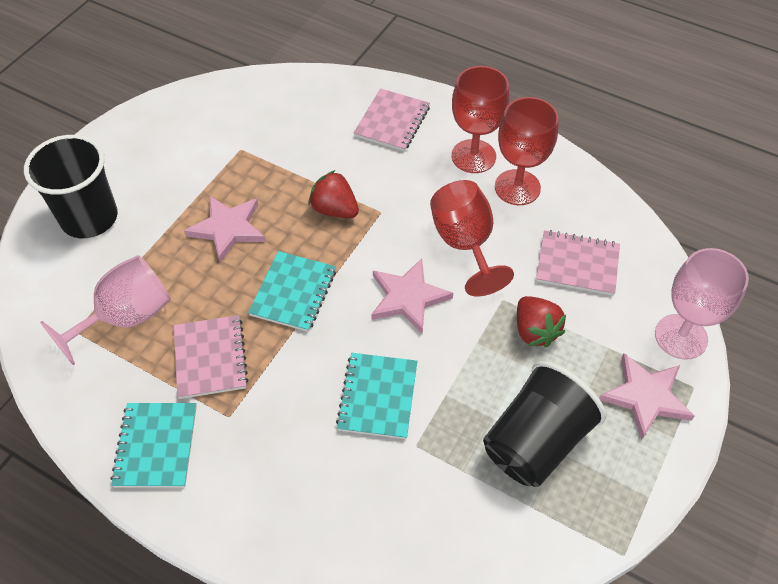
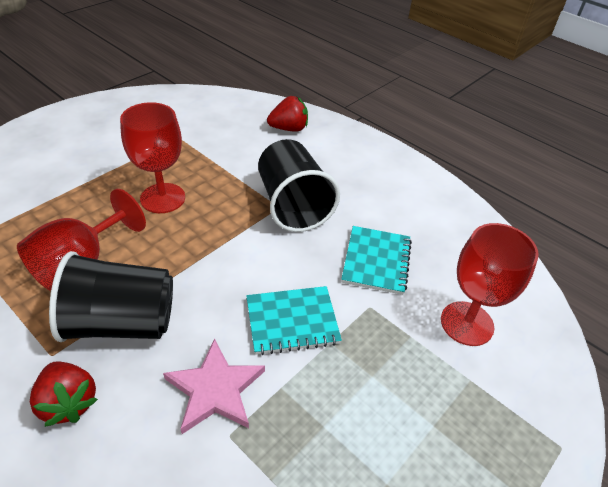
pink goblet: 2 -> 0
pink notebook: 3 -> 0
pink star: 3 -> 1
turquoise notebook: 3 -> 2

